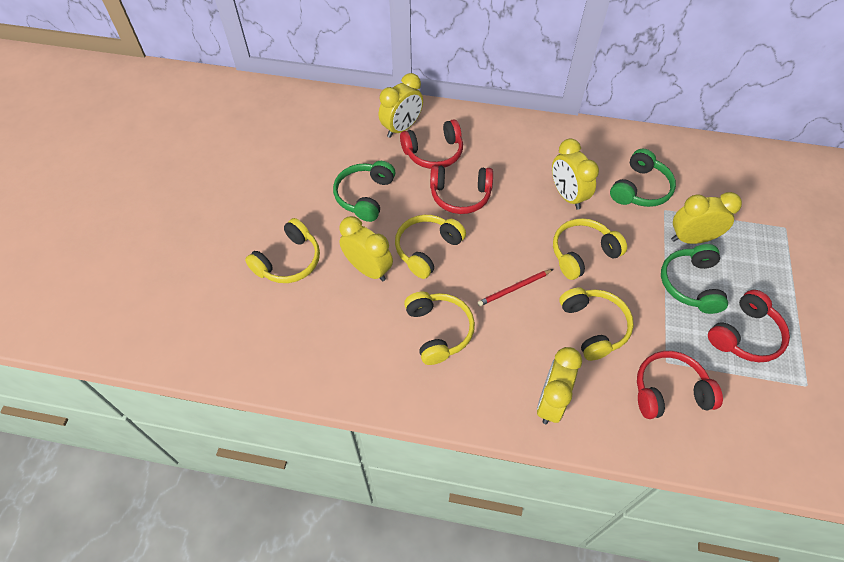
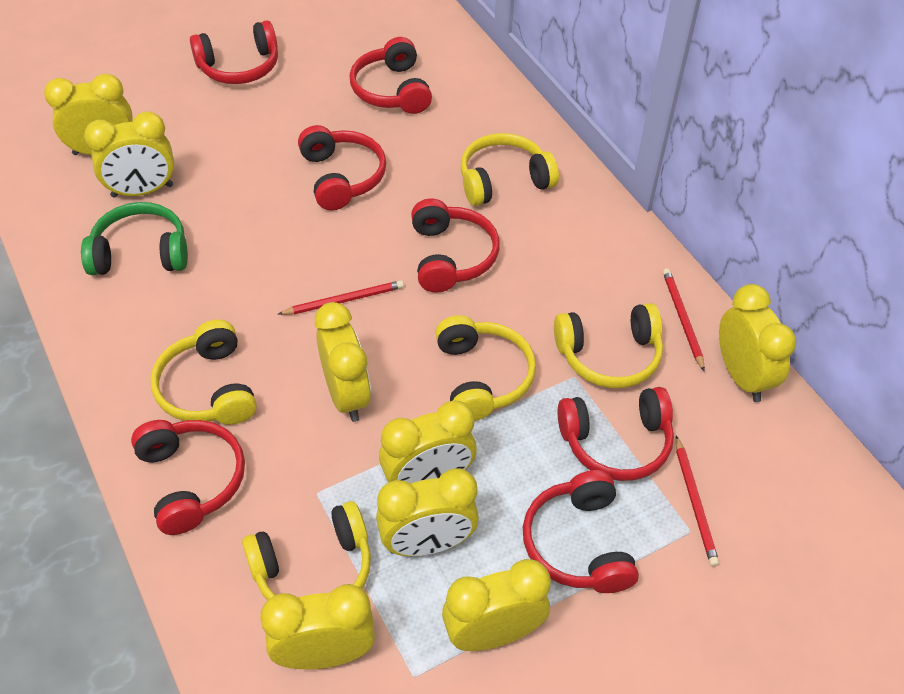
green headphones: 3 -> 1
red headphones: 4 -> 7
red pencil: 1 -> 3
yellow clock: 5 -> 8

